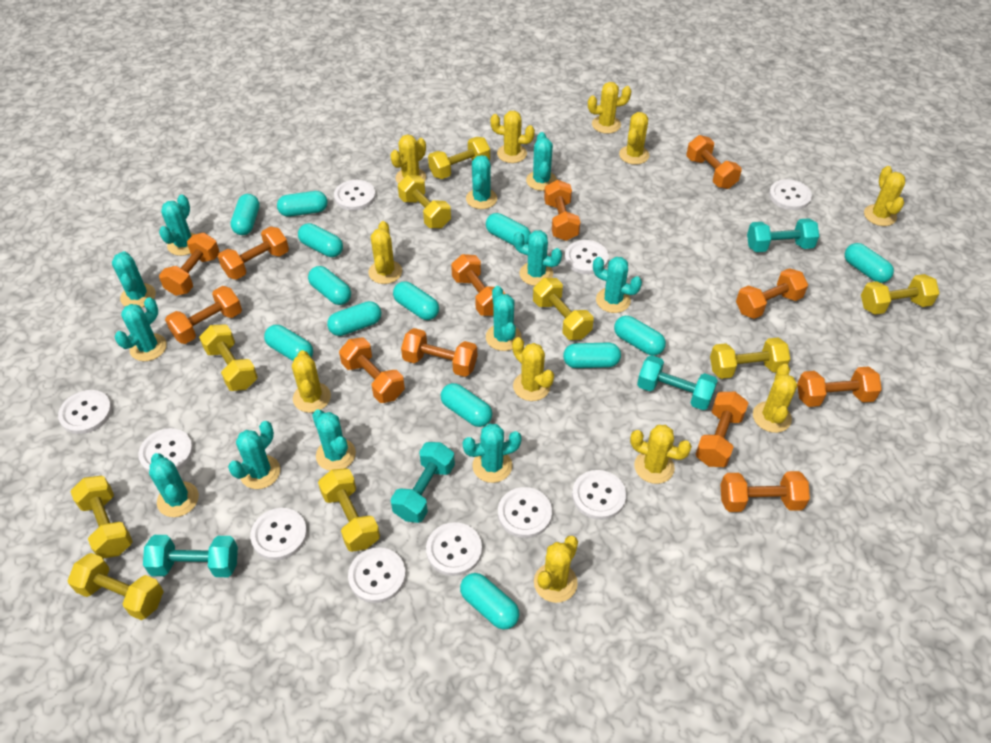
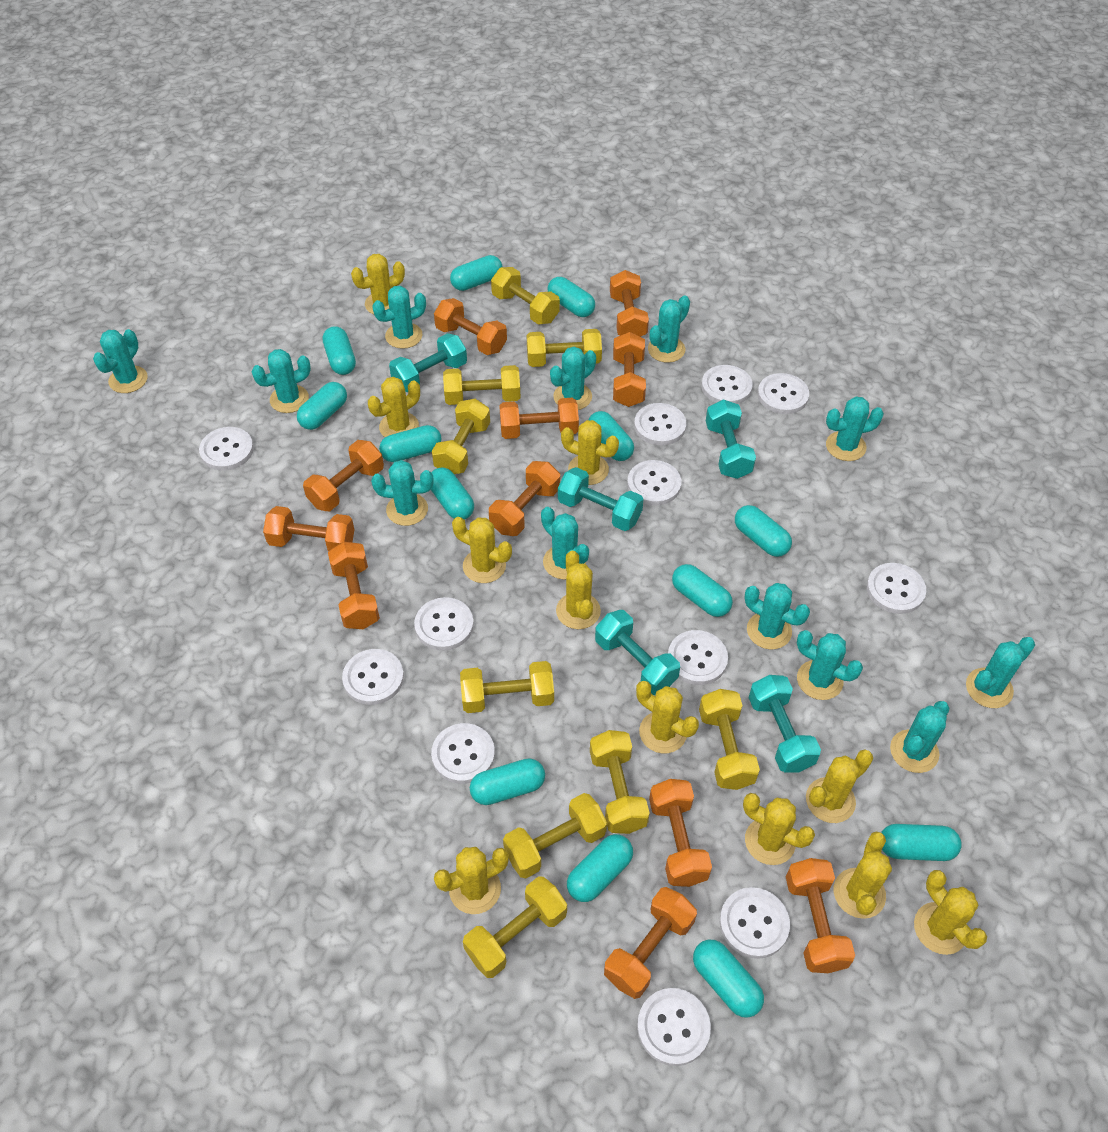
orange dumbbell: 12 -> 11
turquoise dumbbell: 4 -> 5
white button: 10 -> 12

